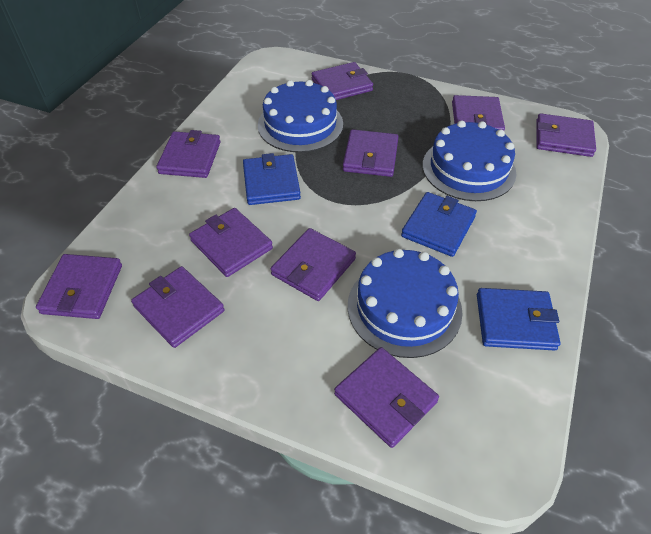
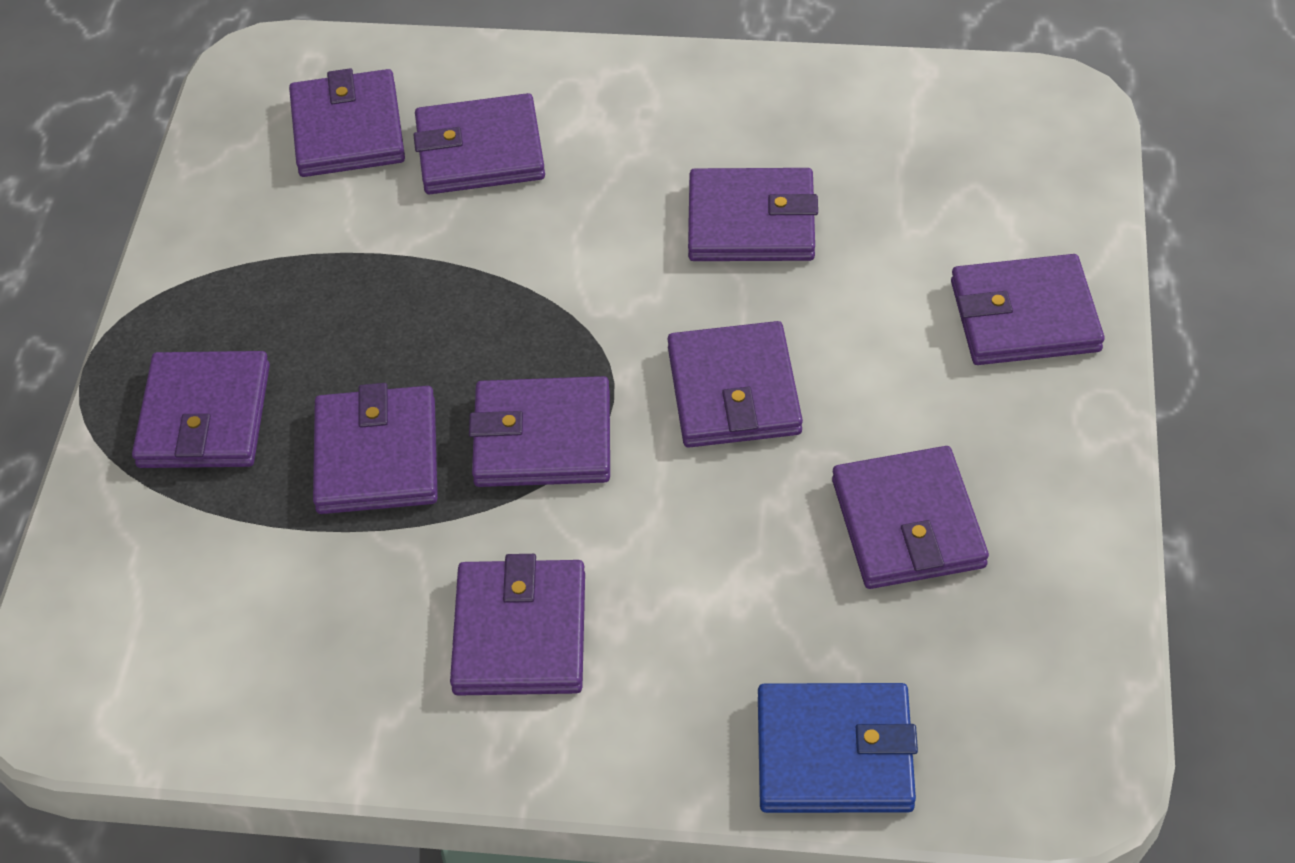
blue cake: 3 -> 0
blue wallet: 3 -> 1

